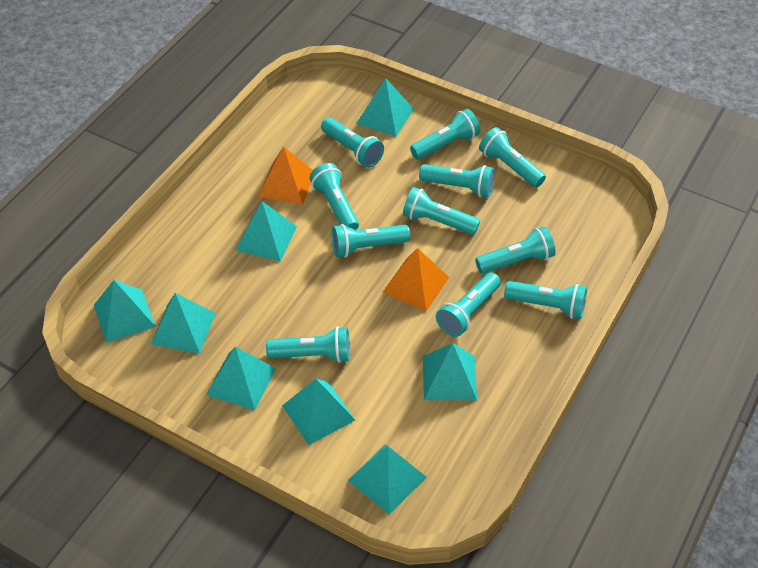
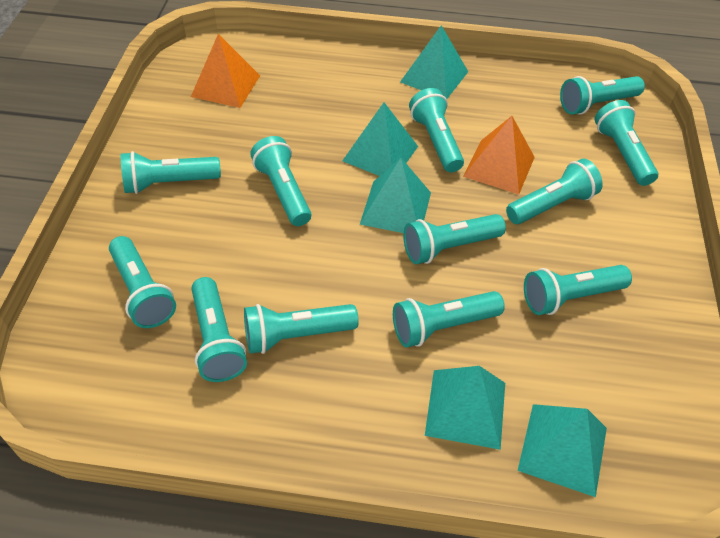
turquoise flashlight: 11 -> 12
turquoise pyramid: 8 -> 5

